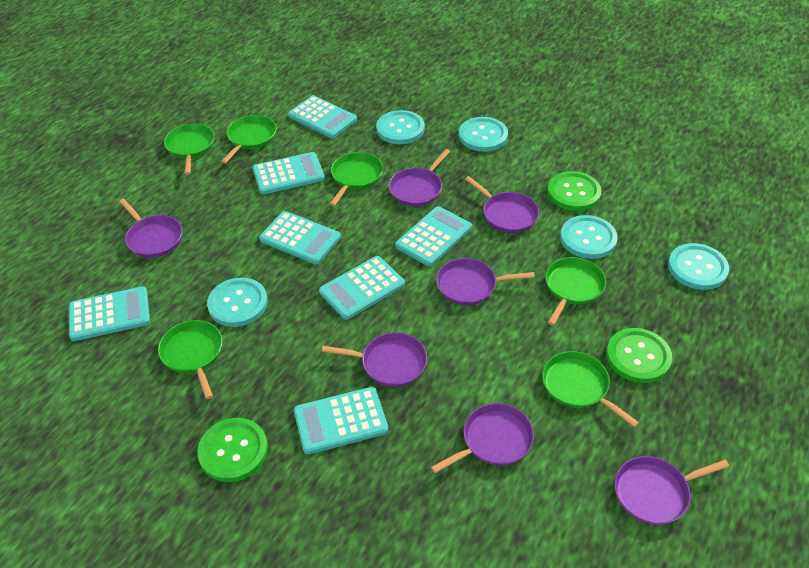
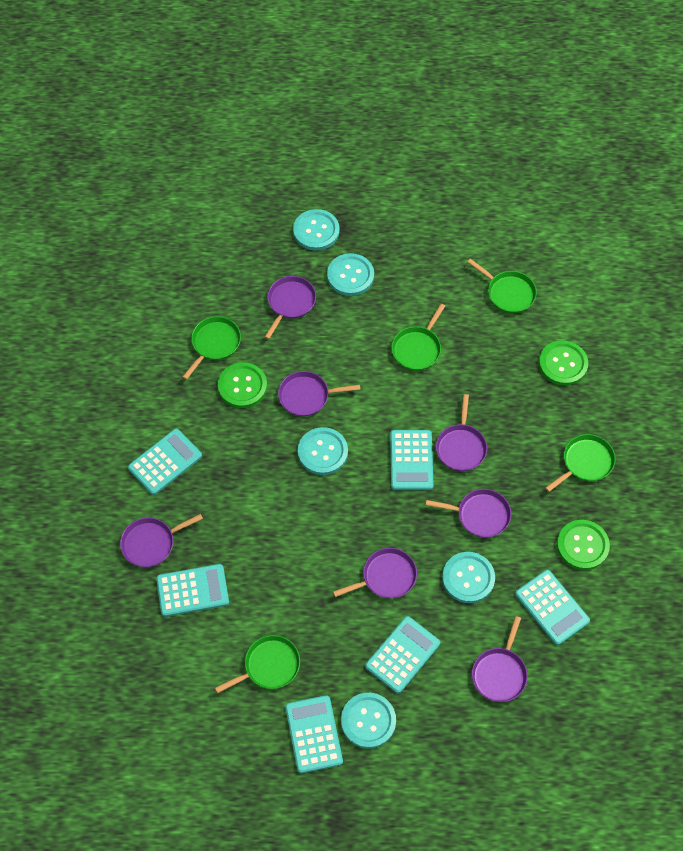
green pan: 6 -> 5
turquoise calculator: 7 -> 6

